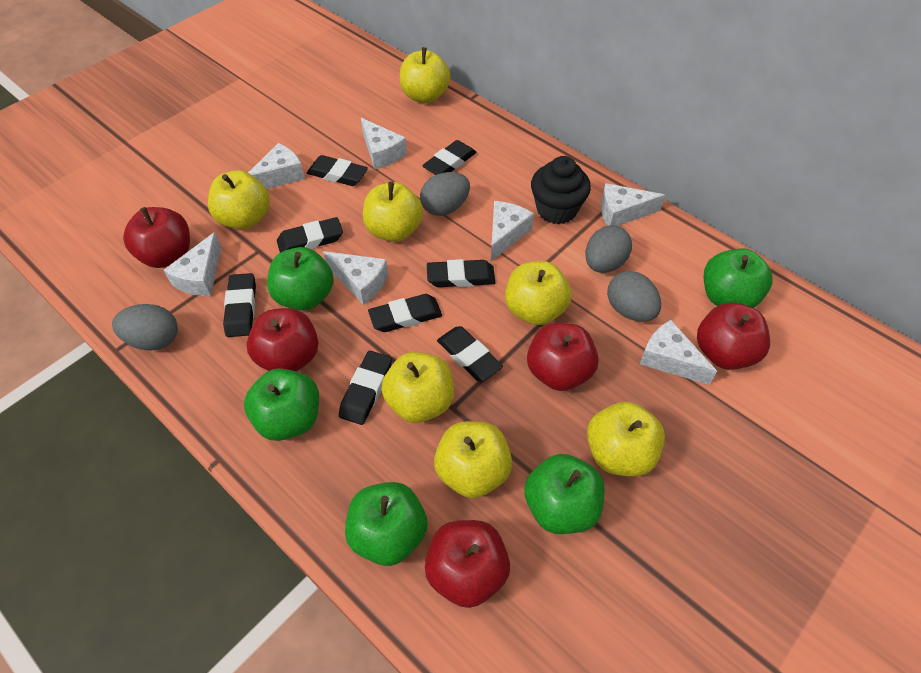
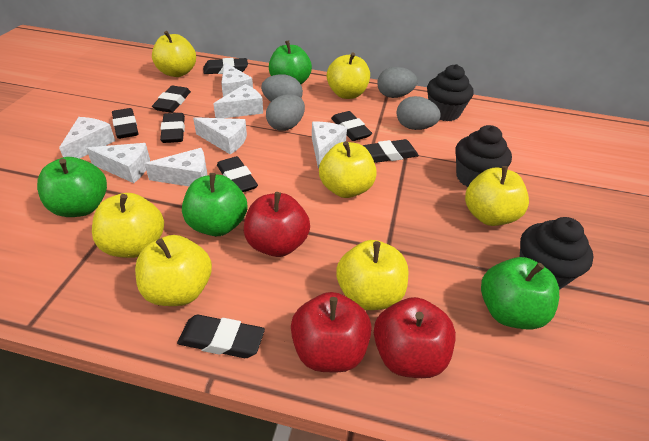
black cupcake: 1 -> 3
green apple: 5 -> 4
red apple: 5 -> 3

